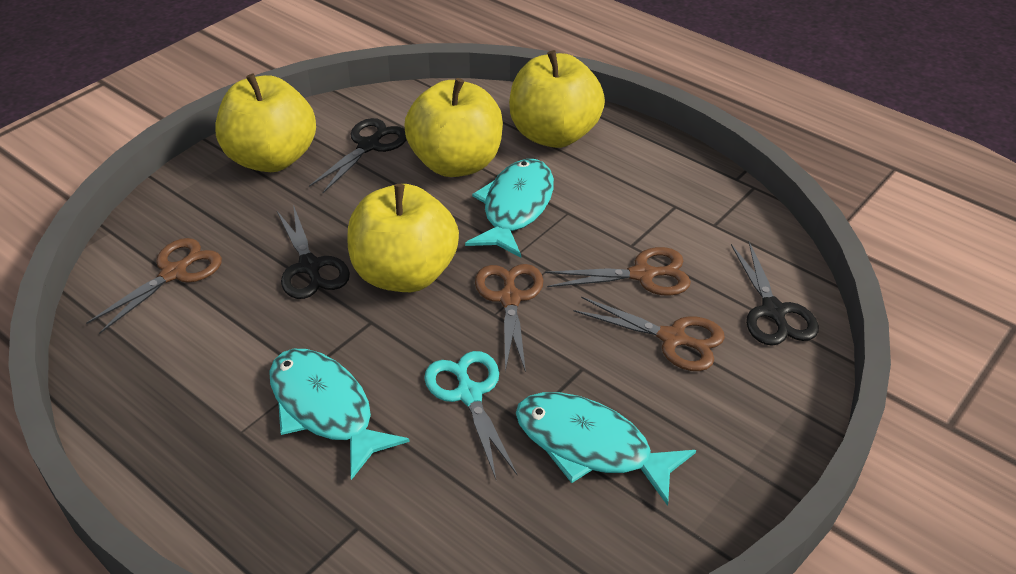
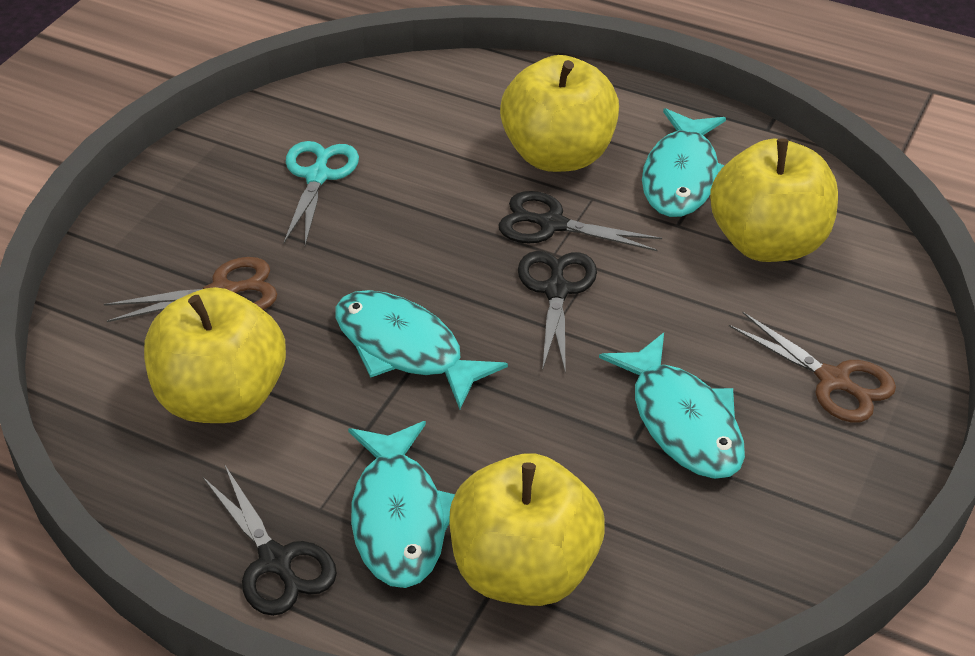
brown scissors: 4 -> 2
turquoise fish: 3 -> 4

